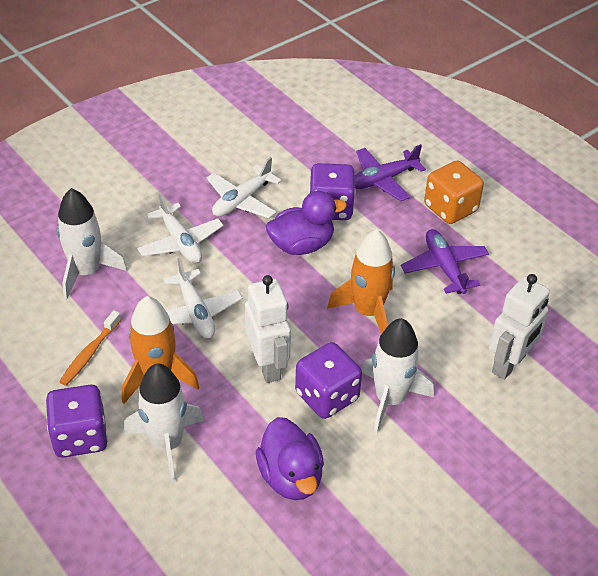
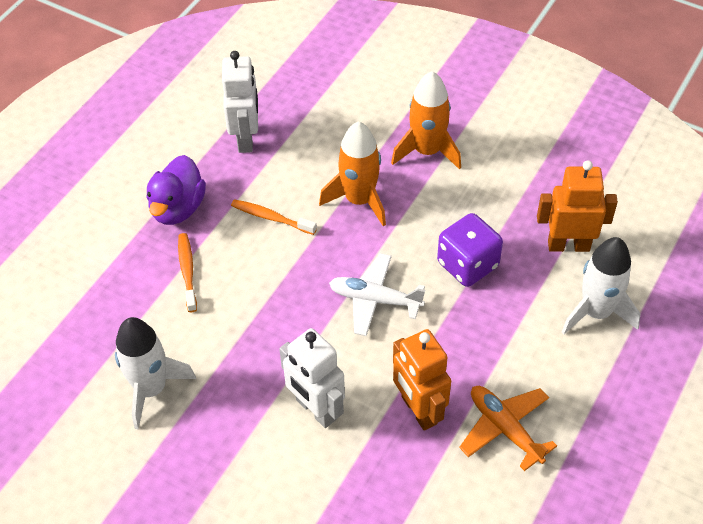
orange dice: 1 -> 0
orange plane: 0 -> 1
orange robot: 0 -> 2
orange toothbrush: 1 -> 2
purple dice: 3 -> 1
purple duck: 2 -> 1
purple plane: 2 -> 0
white plane: 3 -> 1
white rocket: 3 -> 2

